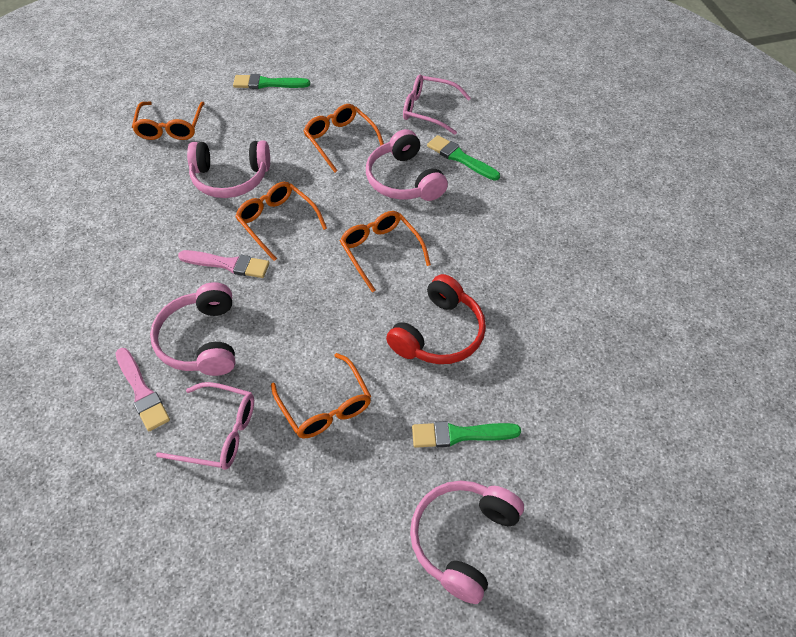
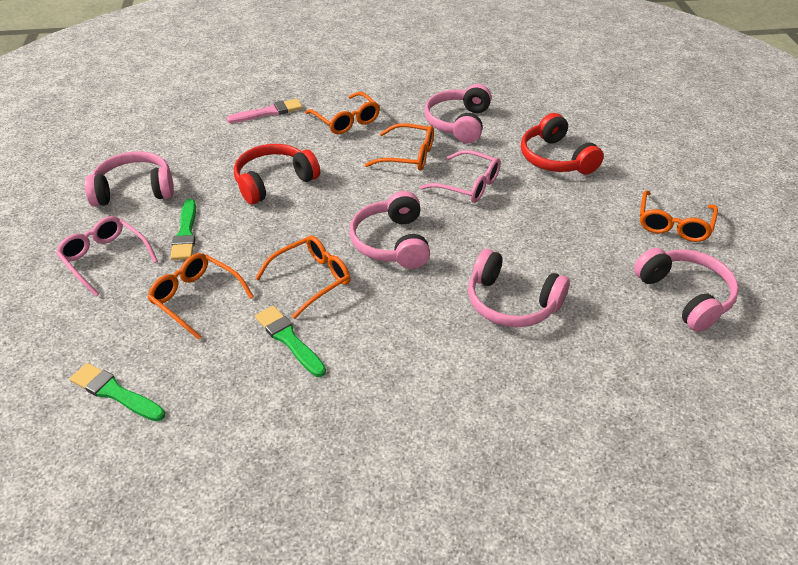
pink brush: 2 -> 1
pink headphones: 4 -> 5
red headphones: 1 -> 2

